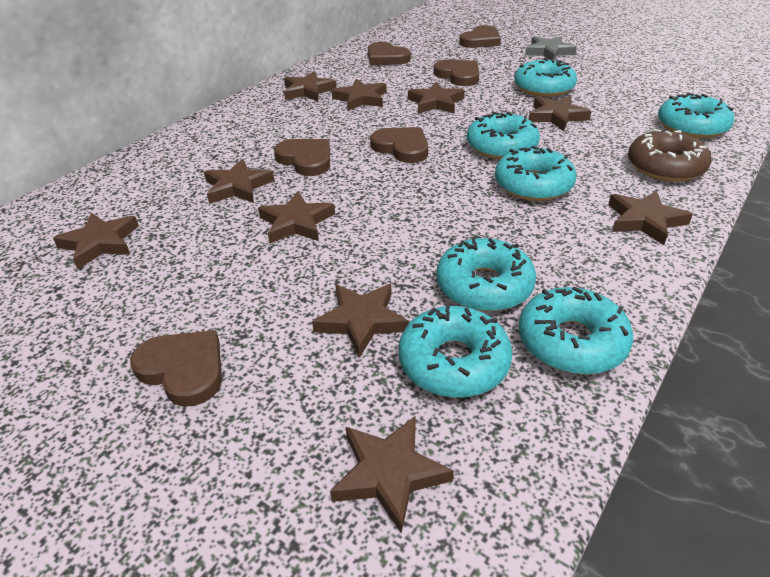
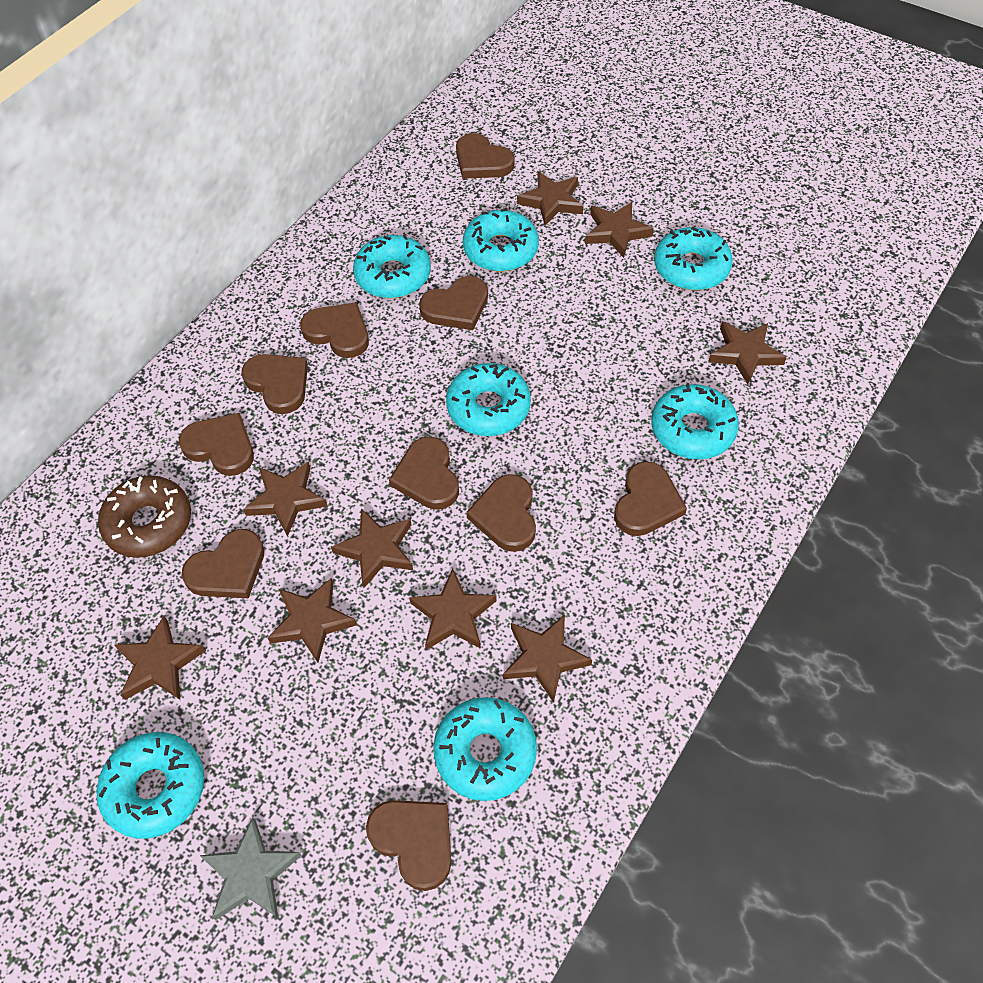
brown heart: 6 -> 10
brown star: 10 -> 9

